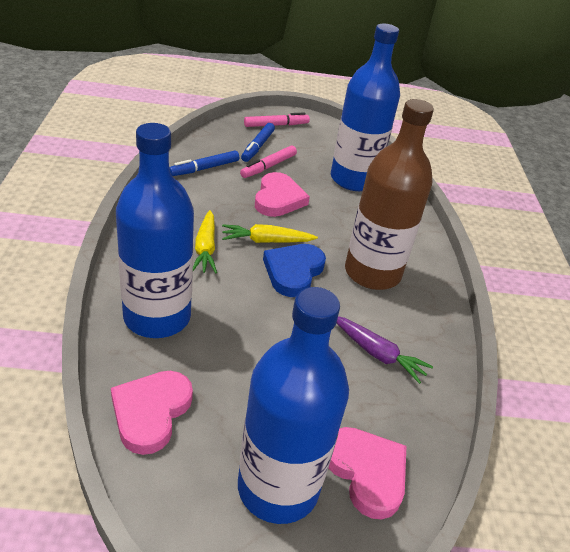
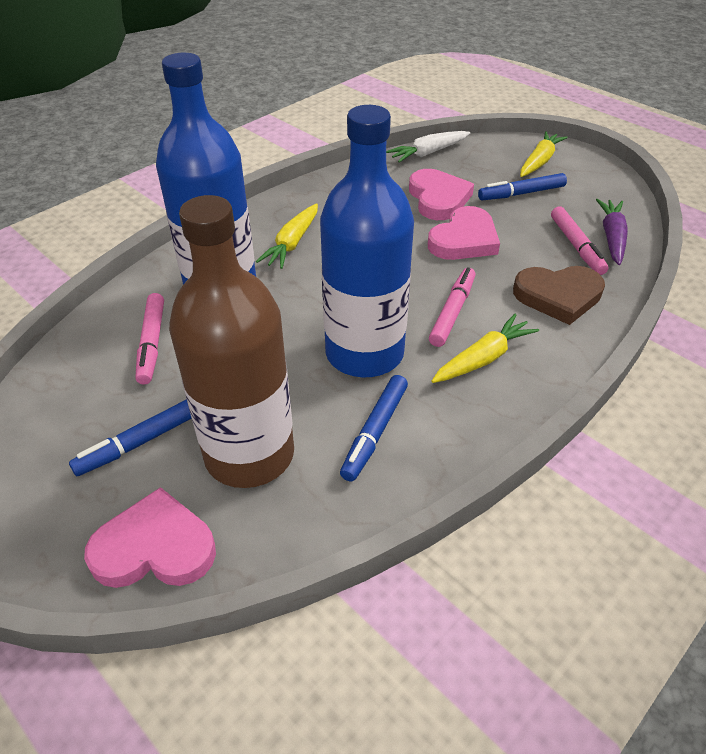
blue bottle: 3 -> 2
blue heart: 1 -> 0
blue marker: 2 -> 3
brown heart: 0 -> 1
pink marker: 2 -> 3
white carrot: 0 -> 1
yellow carrot: 2 -> 3

